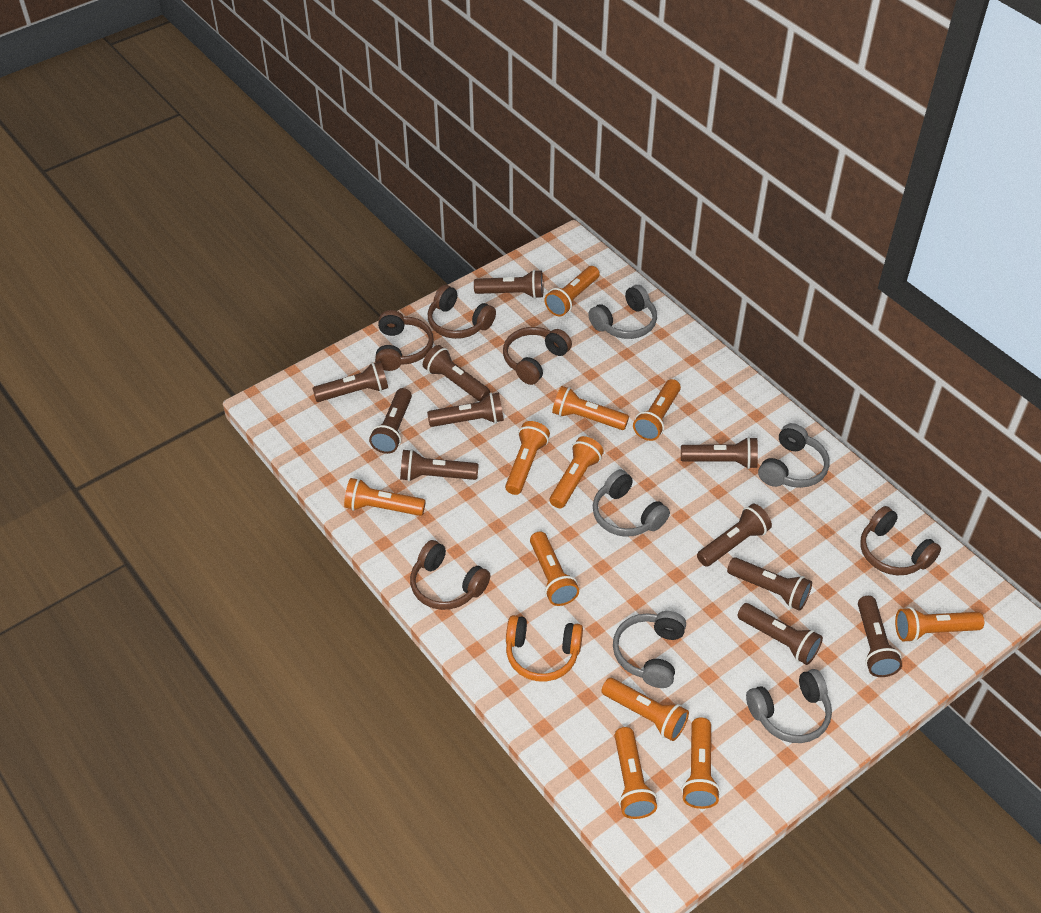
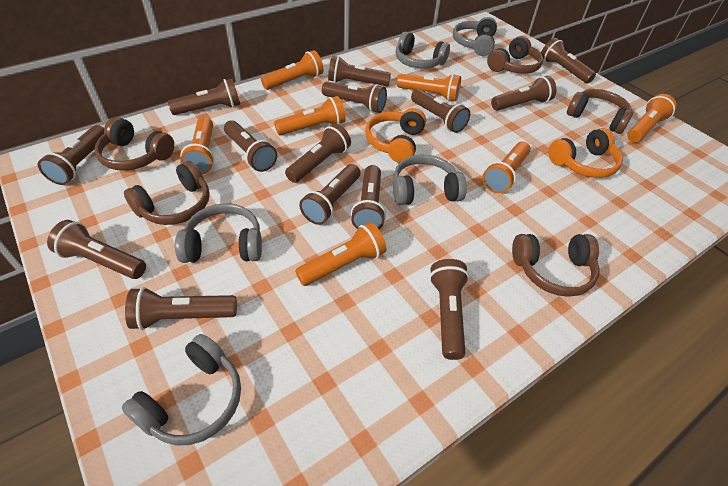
brown flashlight: 11 -> 14
orange flashlight: 11 -> 7
orange headphones: 1 -> 2

